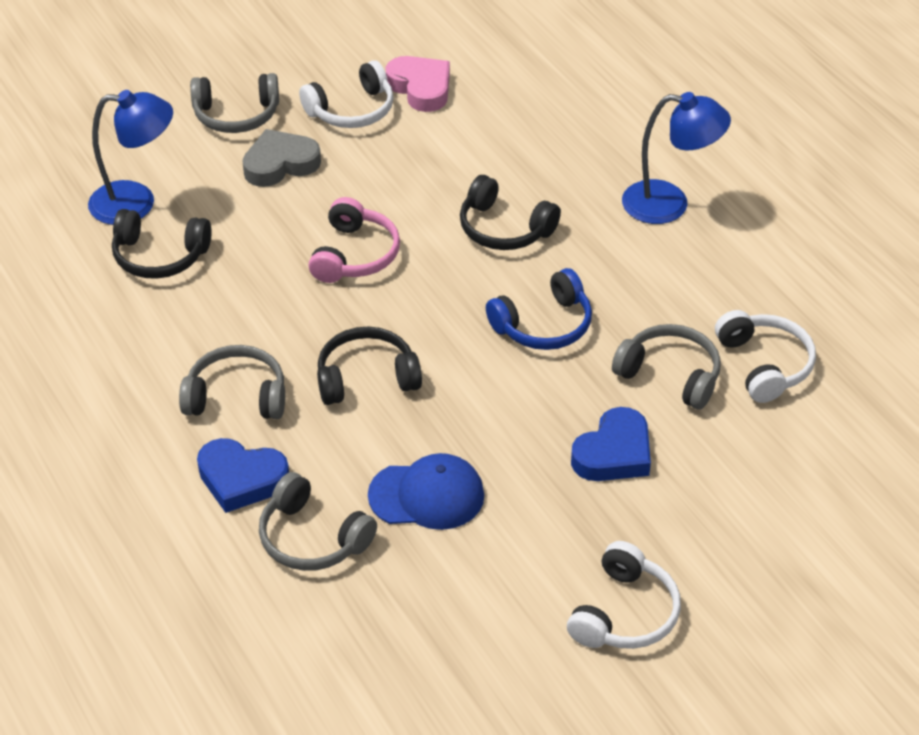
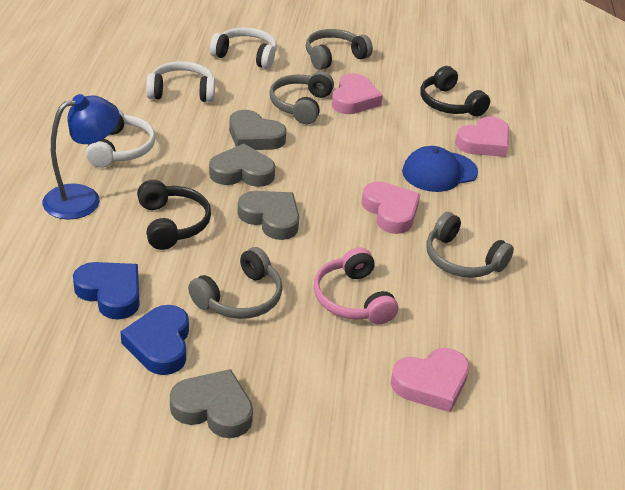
black headphones: 3 -> 2
blue headphones: 1 -> 0
blue lamp: 2 -> 1
grey heart: 1 -> 4
pink heart: 1 -> 4

